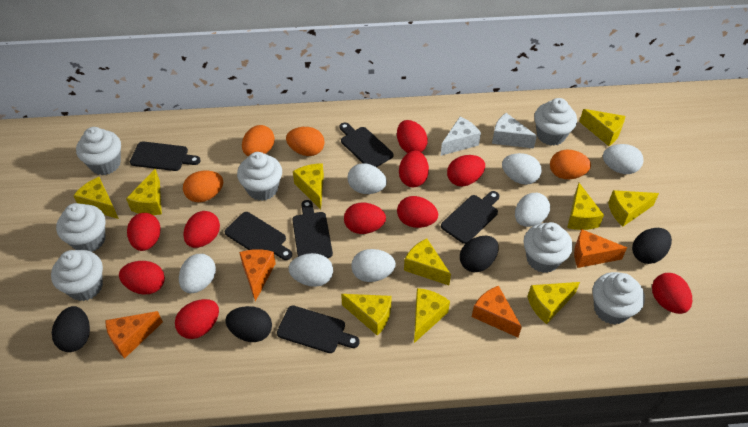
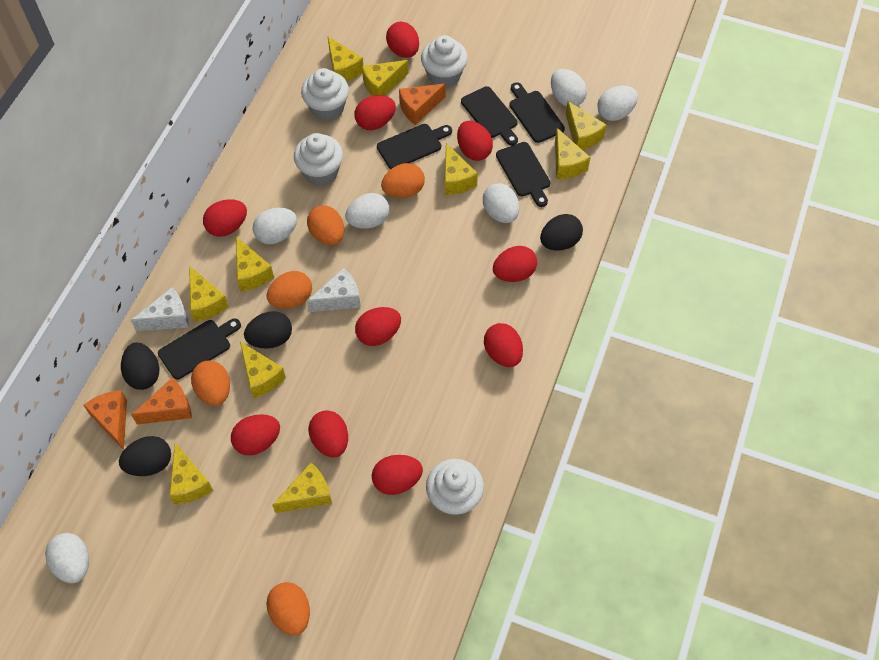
black cutting board: 6 -> 5
orange cheese: 4 -> 3
orange egg: 4 -> 5
white cupcake: 7 -> 4
white egg: 7 -> 6

